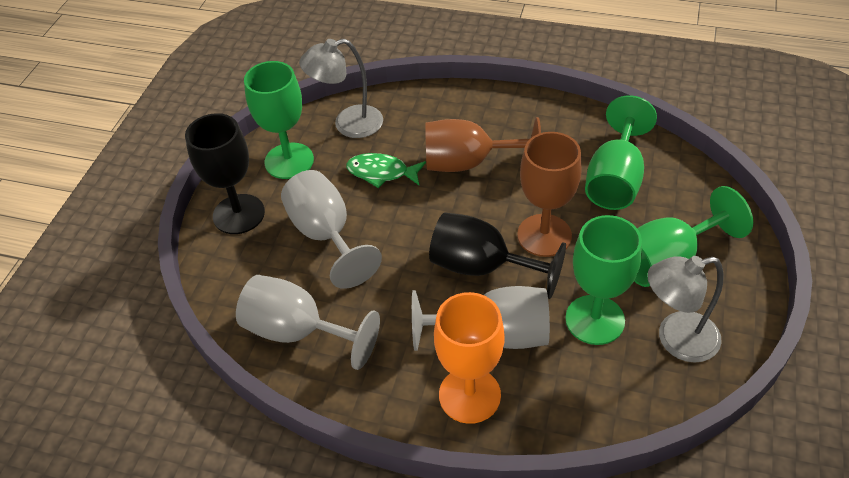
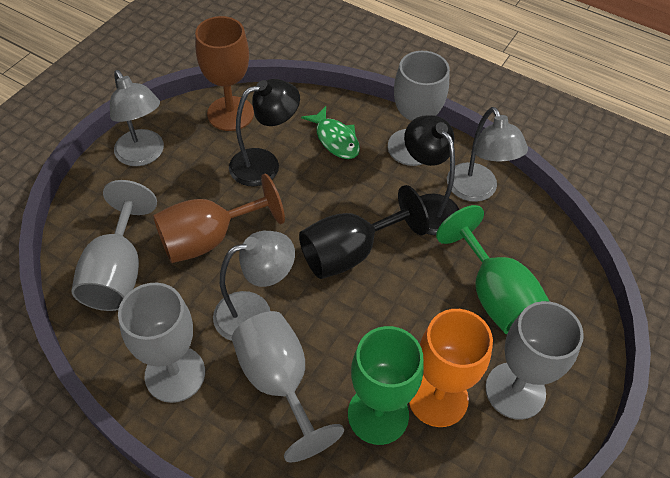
black goblet: 2 -> 1
black lamp: 0 -> 2
green goblet: 4 -> 2
grey goblet: 3 -> 5
grey lamp: 2 -> 3

